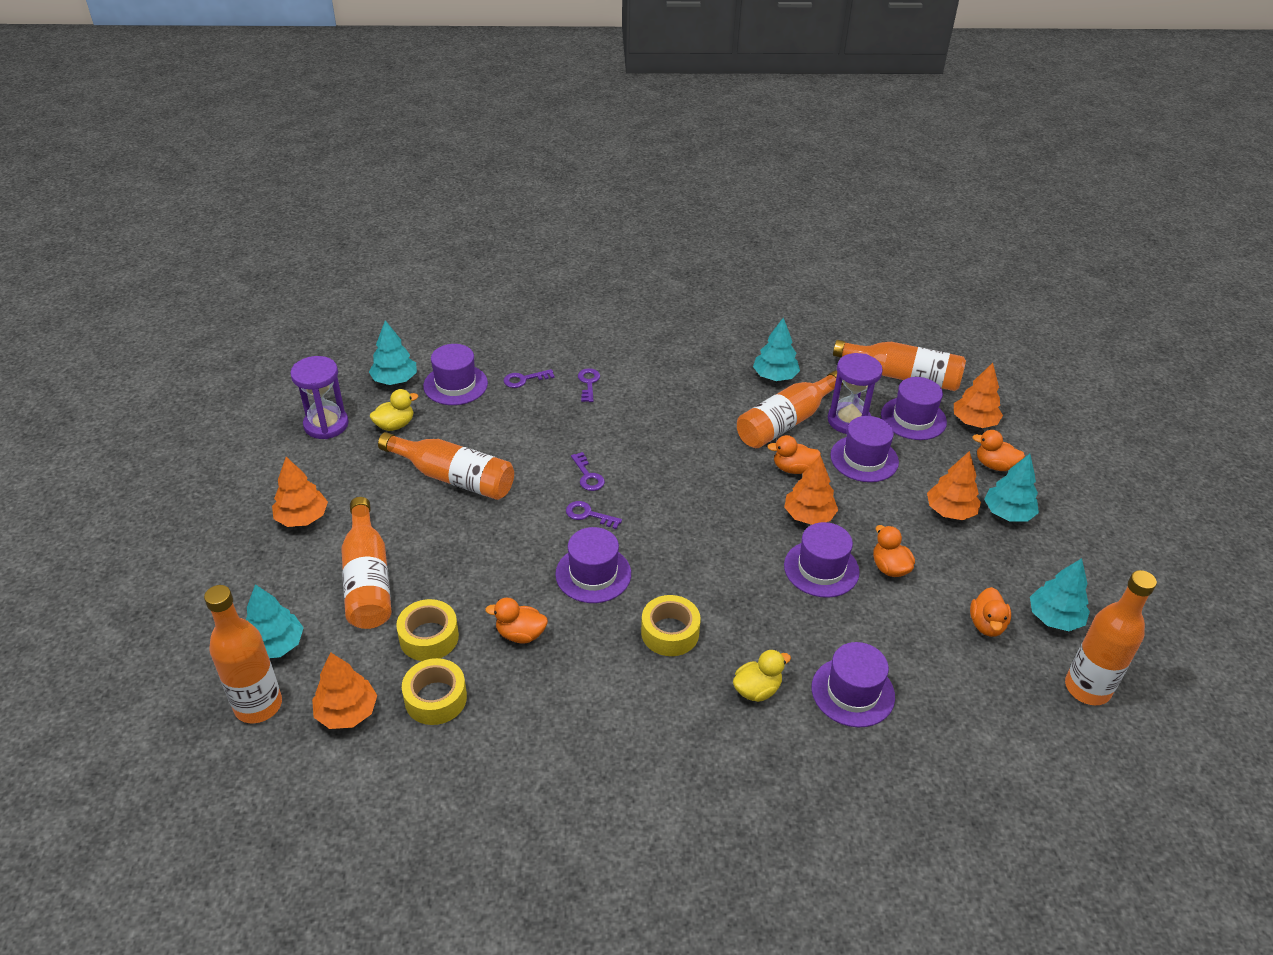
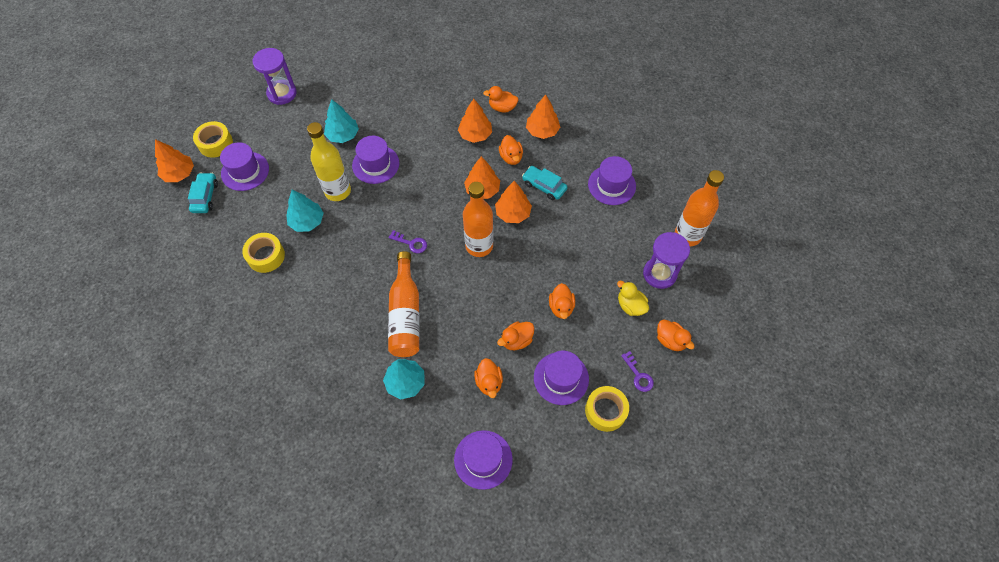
orange bottle: 6 -> 3
orange duck: 5 -> 6
purple hat: 6 -> 5
purple key: 4 -> 2
turquoise car: 0 -> 2
turquoise tree: 5 -> 3
yellow bottle: 0 -> 1
yellow duck: 2 -> 1

